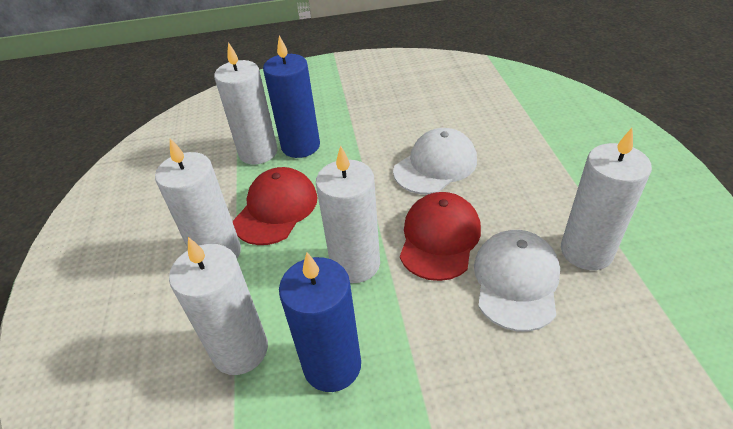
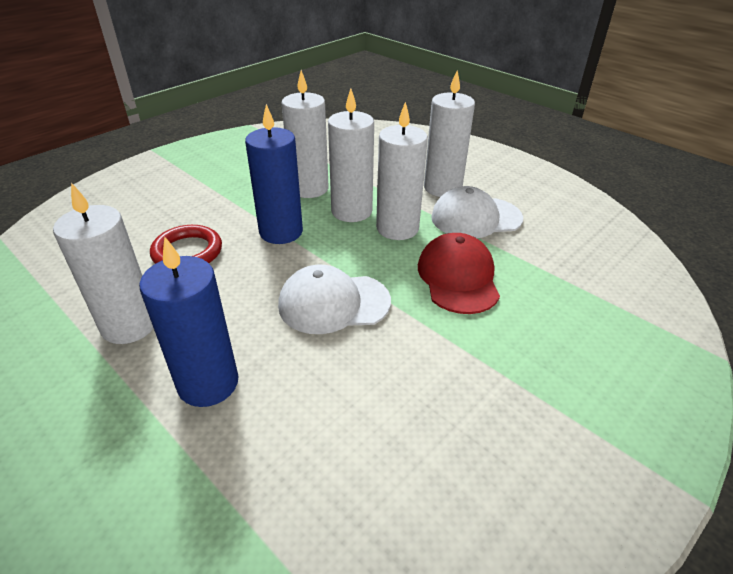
red cap: 2 -> 1
red ring: 0 -> 1

